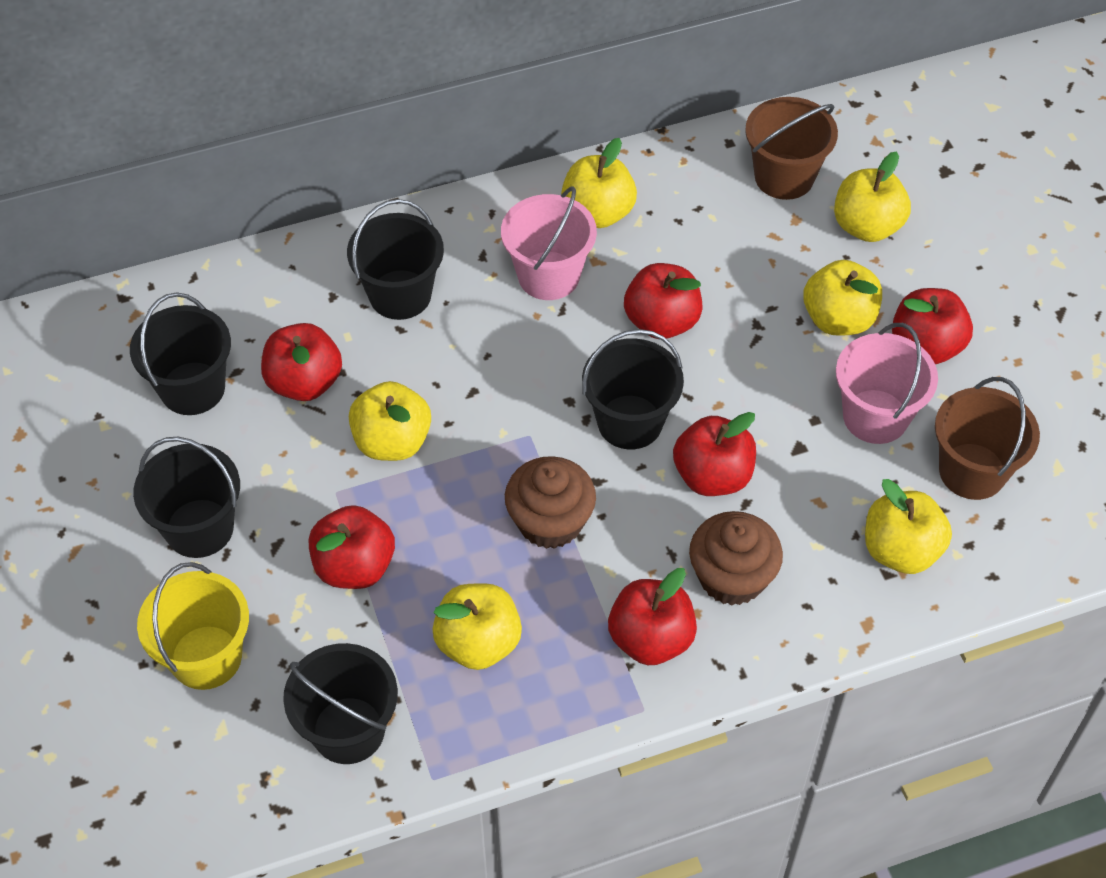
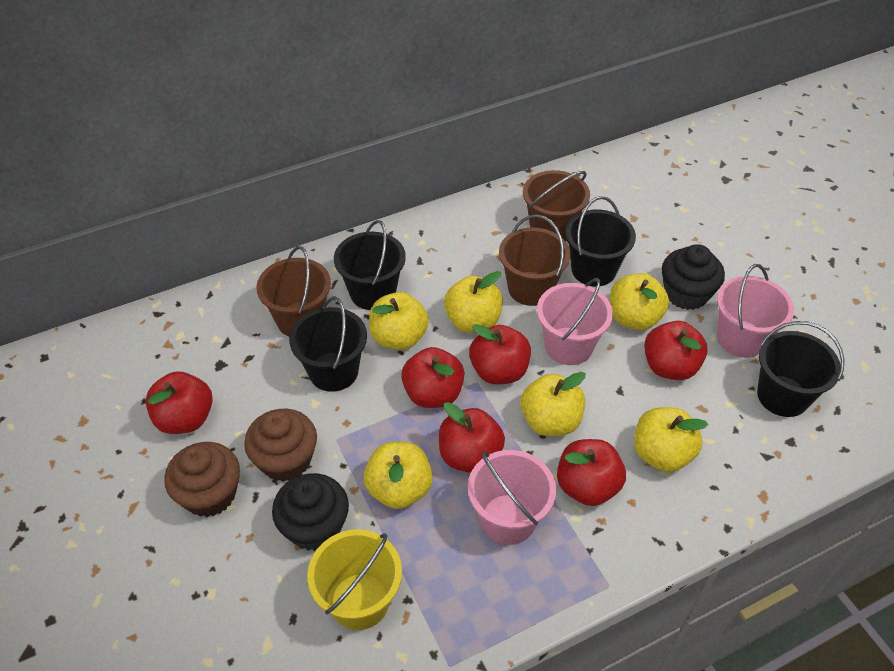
black bucket: 5 -> 4
black cupcake: 0 -> 2
brown bucket: 2 -> 3
pink bucket: 2 -> 3

